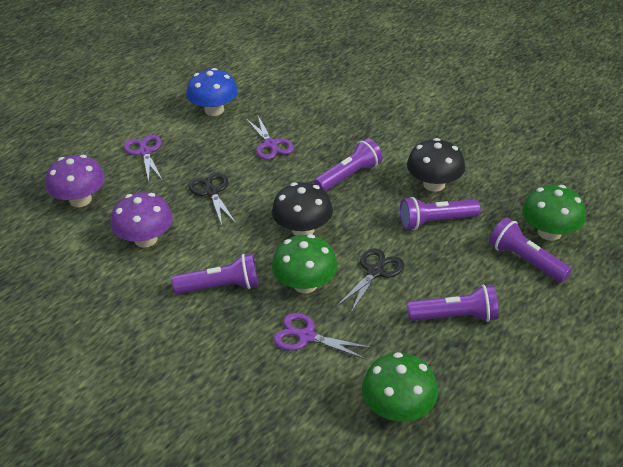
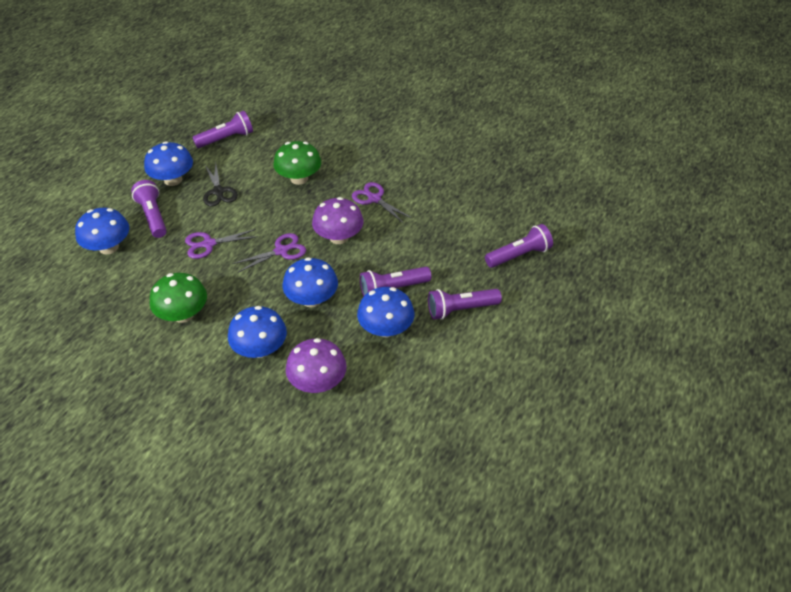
black mushroom: 2 -> 0
black scissors: 2 -> 1
blue mushroom: 1 -> 5
green mushroom: 3 -> 2

